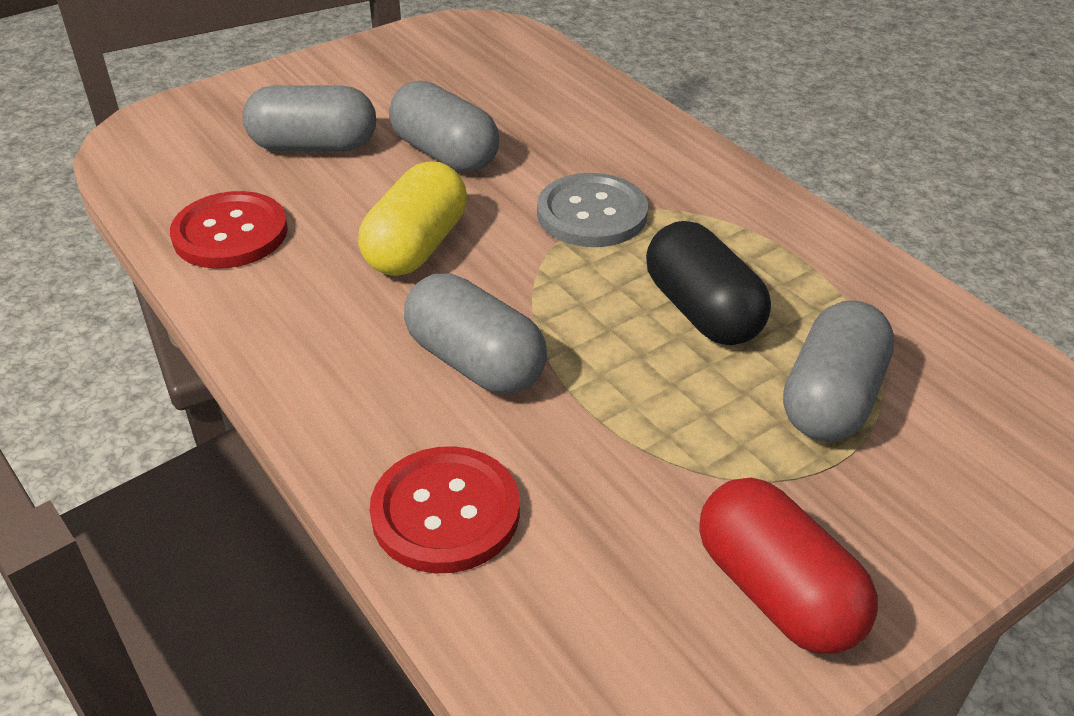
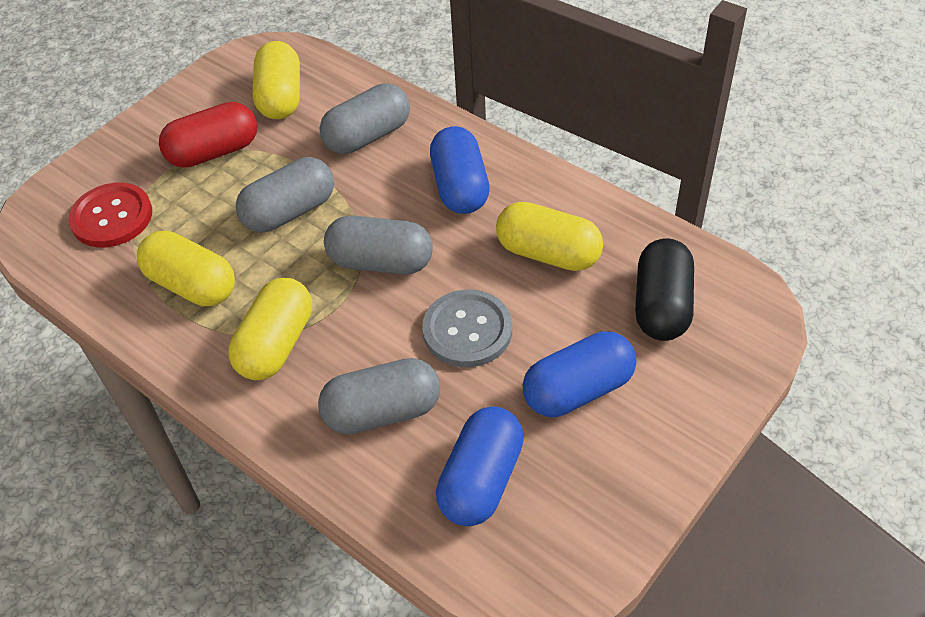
blue capsule: 0 -> 3
red button: 2 -> 1
yellow capsule: 1 -> 4

